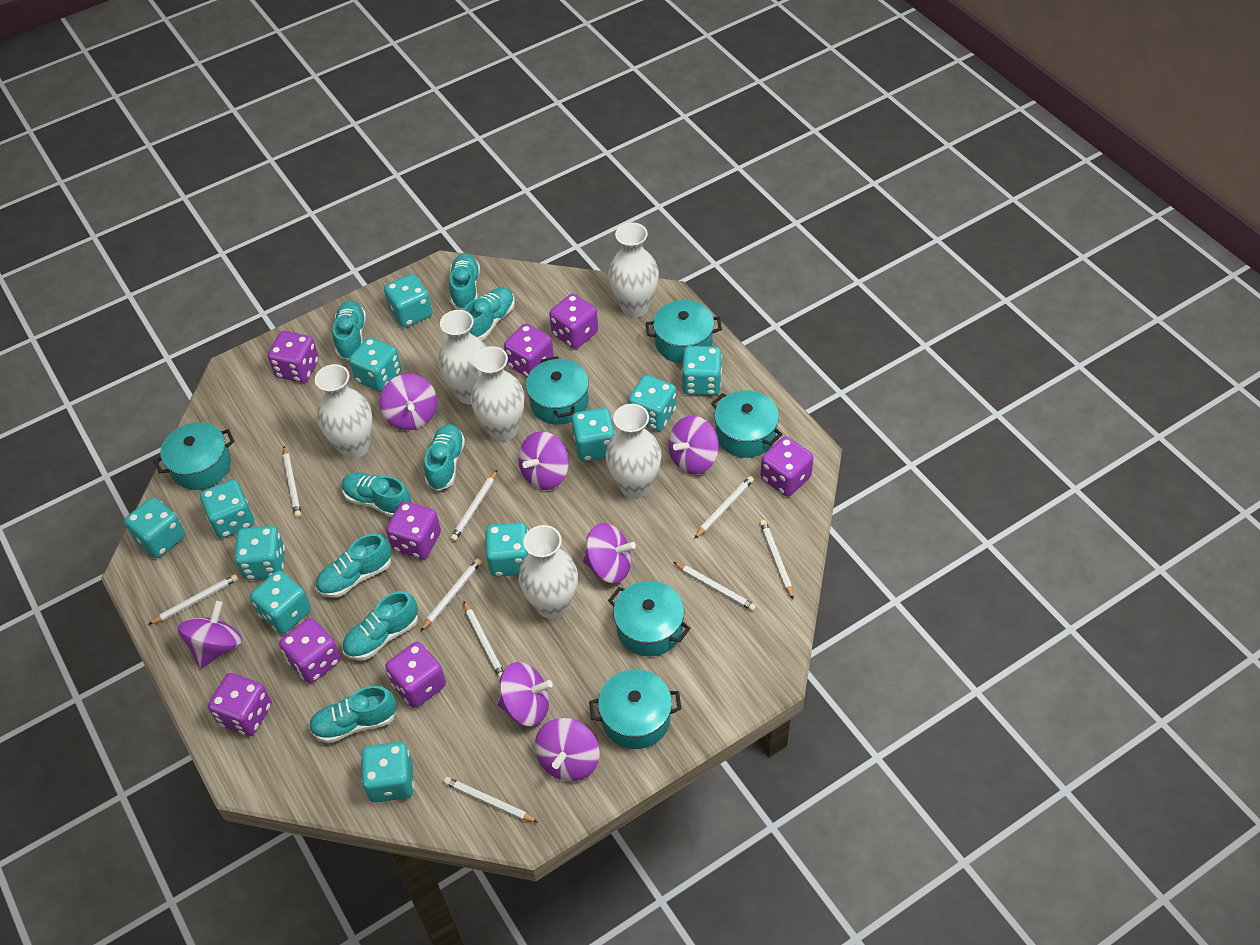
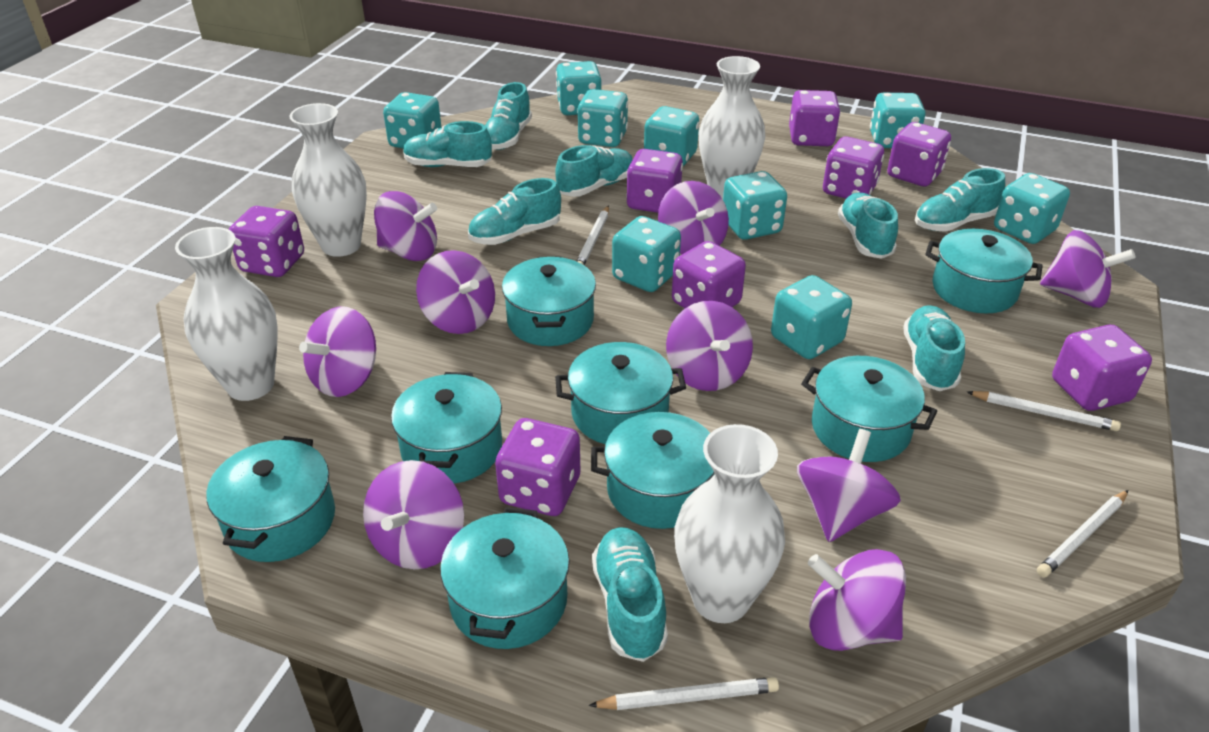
purple spinning top: 7 -> 9
turquoise dice: 11 -> 9
turquoise pot: 6 -> 8
white pencil: 9 -> 4
white vase: 6 -> 4

